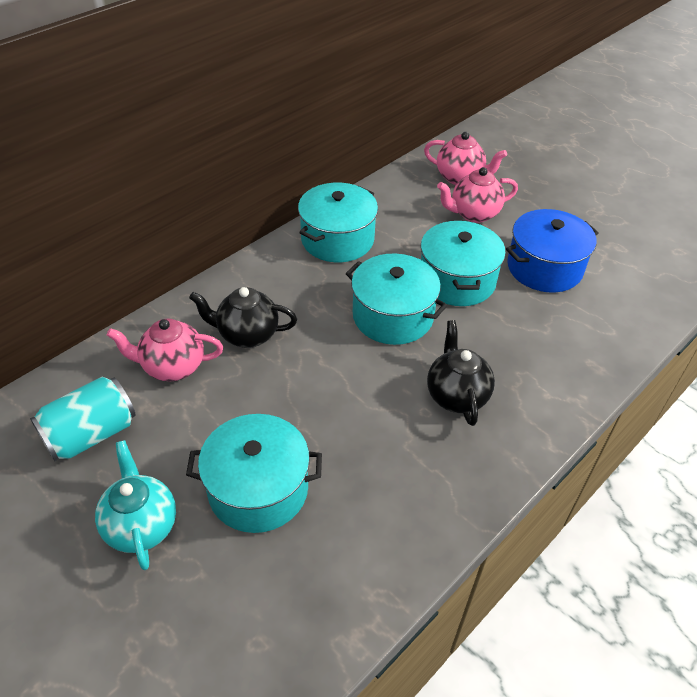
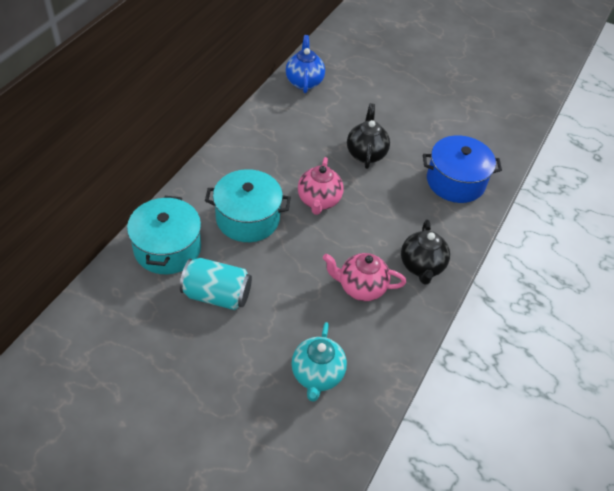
blue teapot: 0 -> 1
pink teapot: 3 -> 2
turquoise pot: 4 -> 2

